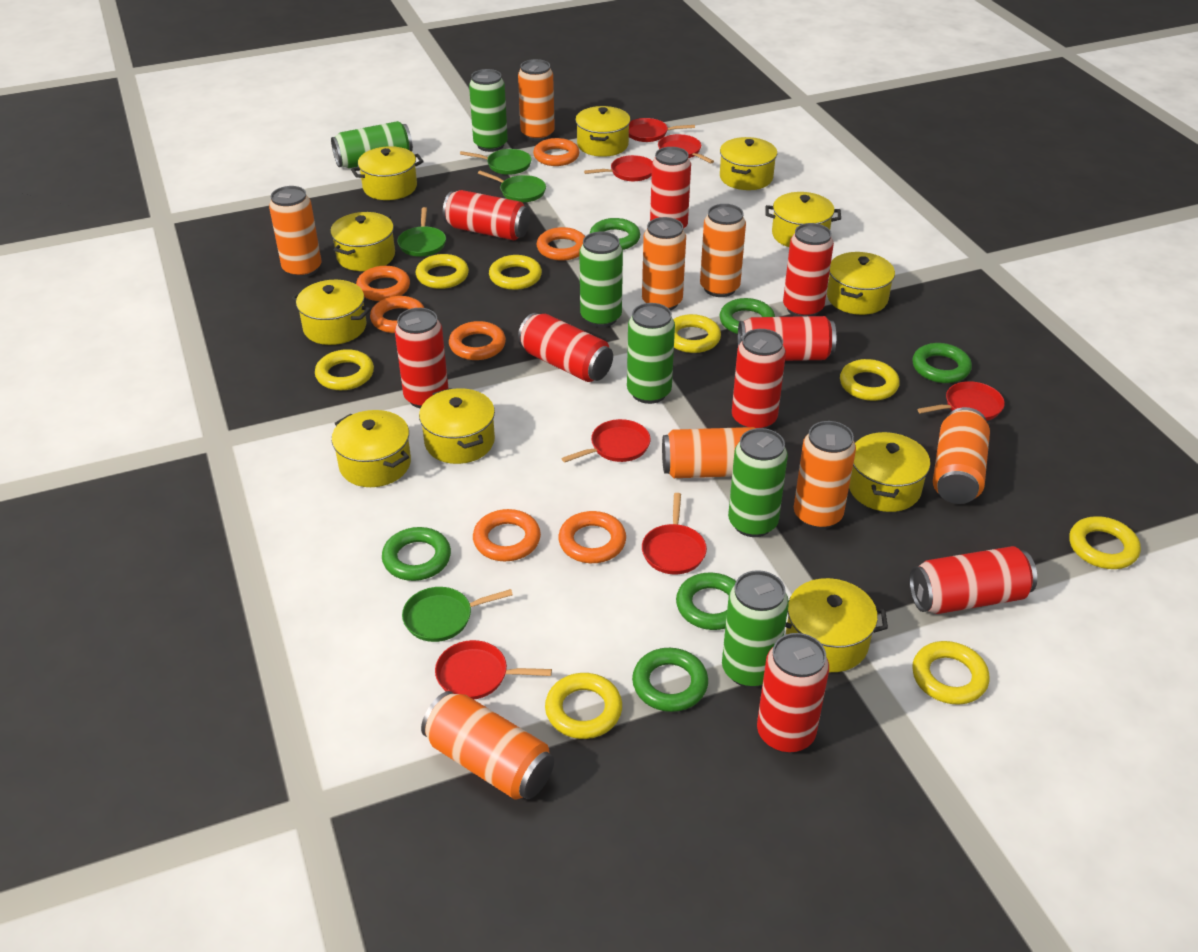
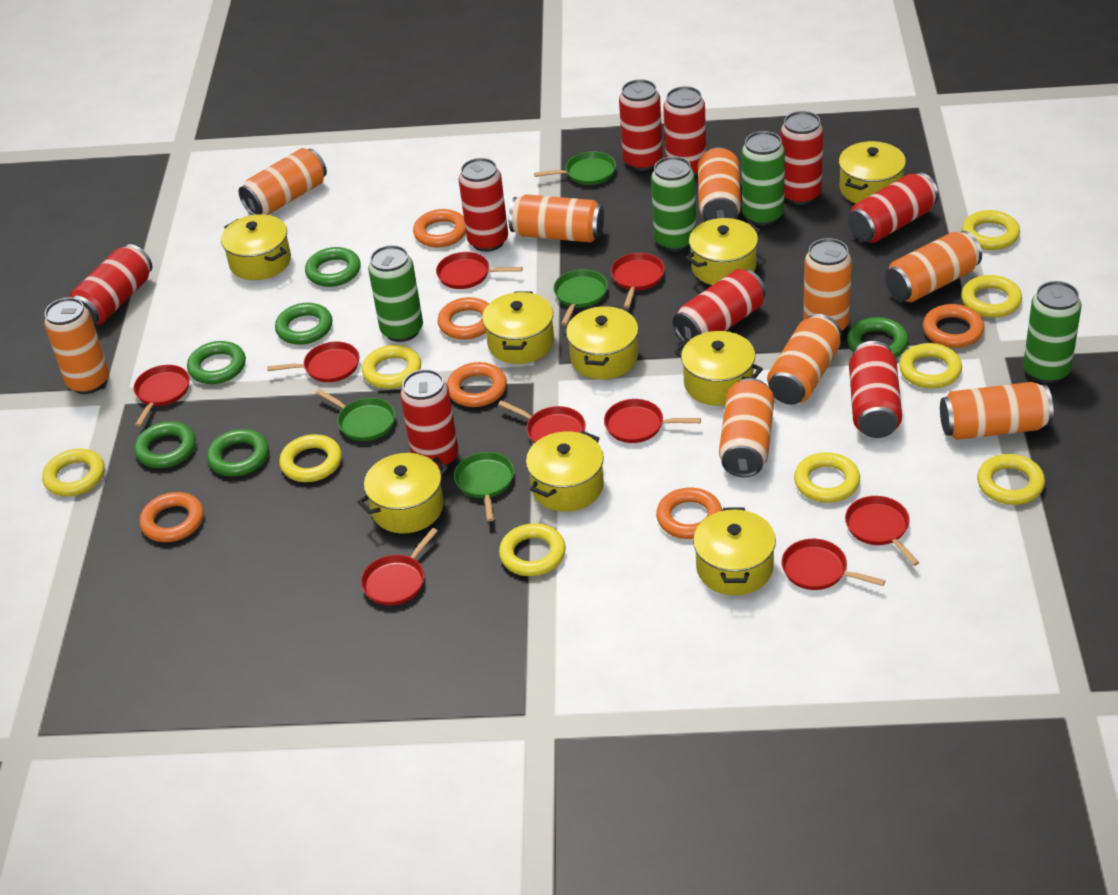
green can: 6 -> 4
orange can: 8 -> 9
orange ring: 7 -> 6
red pan: 7 -> 9
yellow pot: 11 -> 9
yellow ring: 8 -> 9

